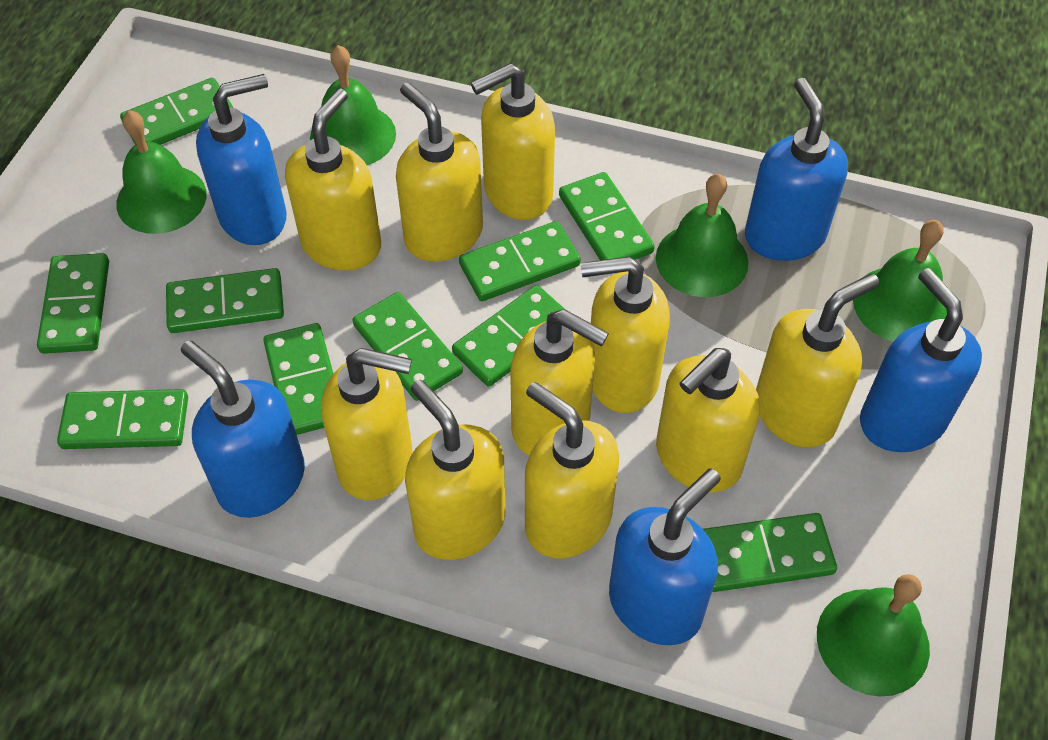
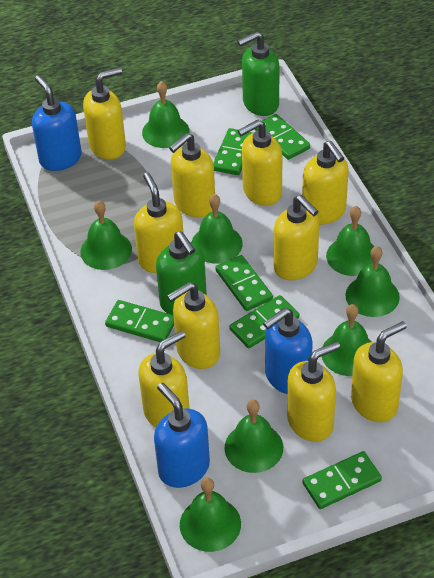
blue soap dispenser: 5 -> 3
green bell: 5 -> 8
green domino: 10 -> 6
green soap dispenser: 0 -> 2

